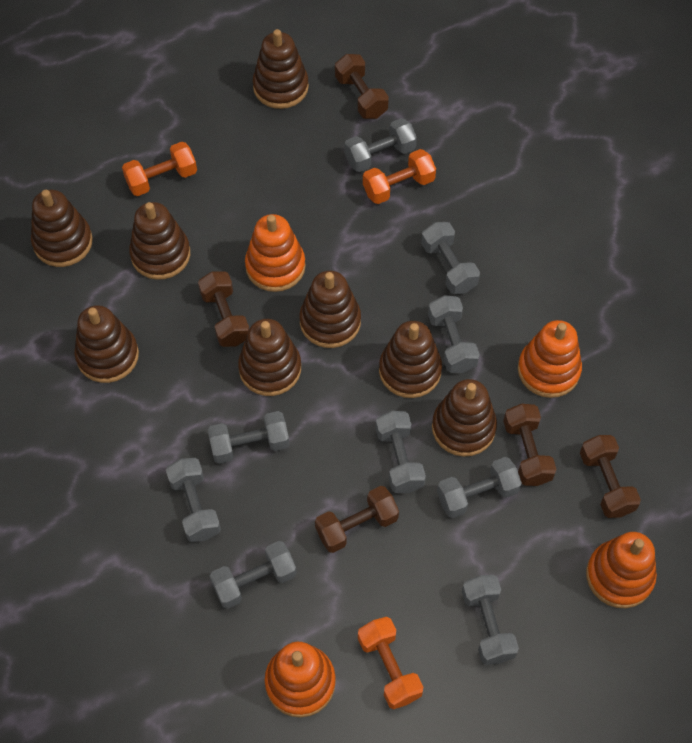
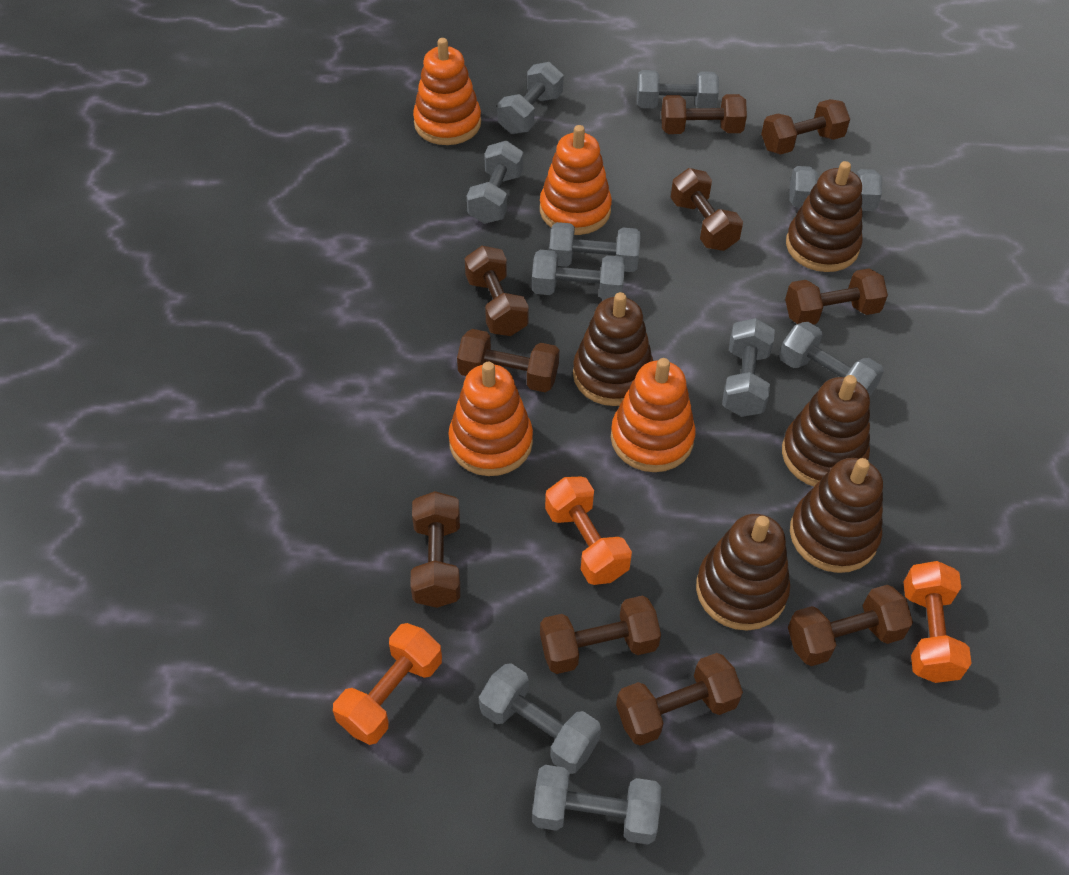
brown dumbbell: 5 -> 10
brown stacking toy: 8 -> 5
grey dumbbell: 9 -> 10

